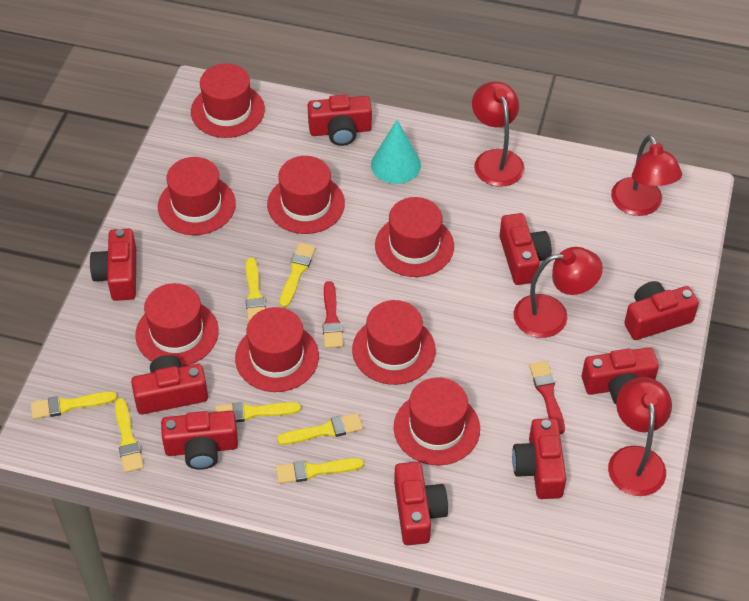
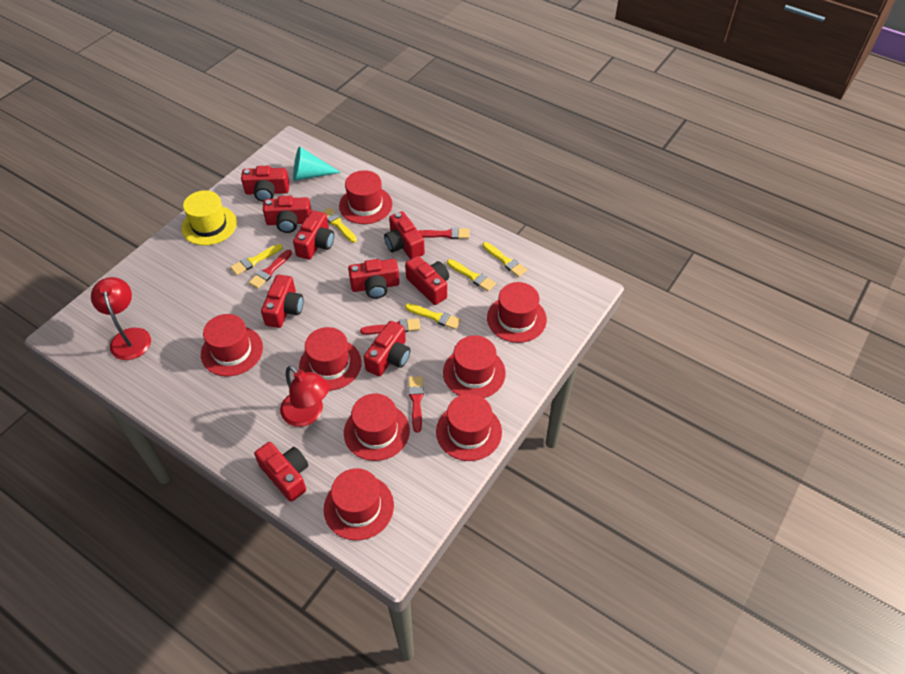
red brush: 2 -> 4
red lamp: 4 -> 2
yellow brush: 7 -> 5
yellow hat: 0 -> 1

